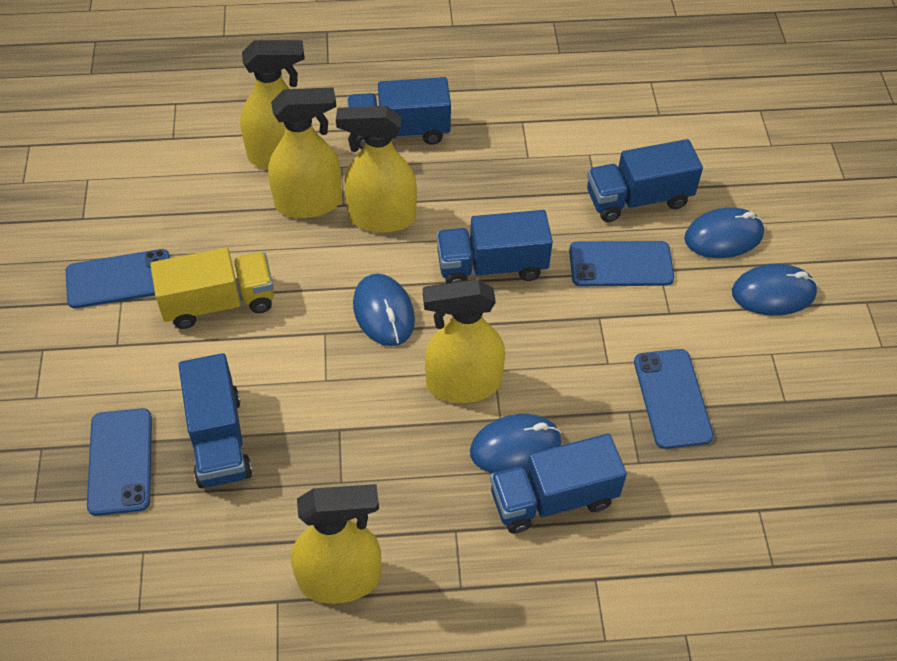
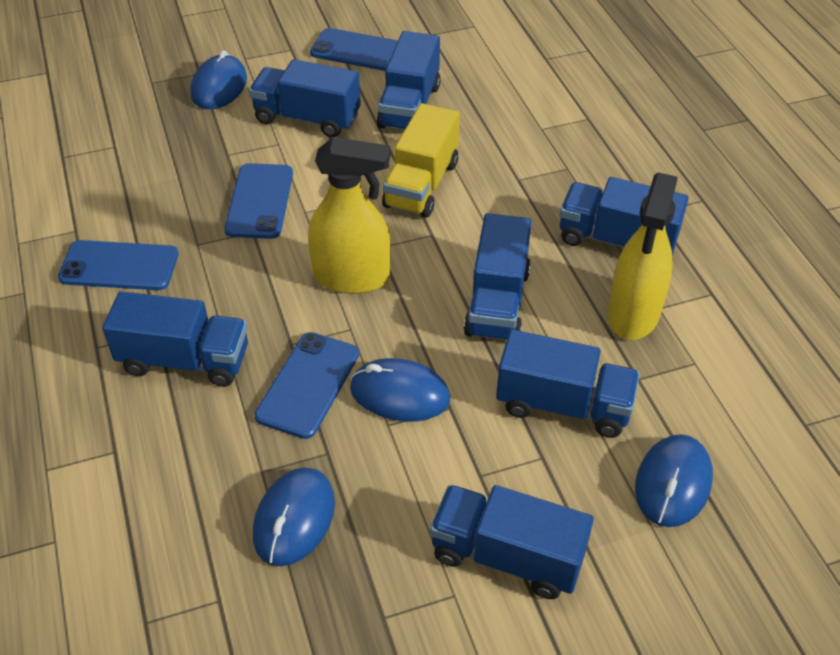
blue truck: 5 -> 7
yellow spray bottle: 5 -> 2

